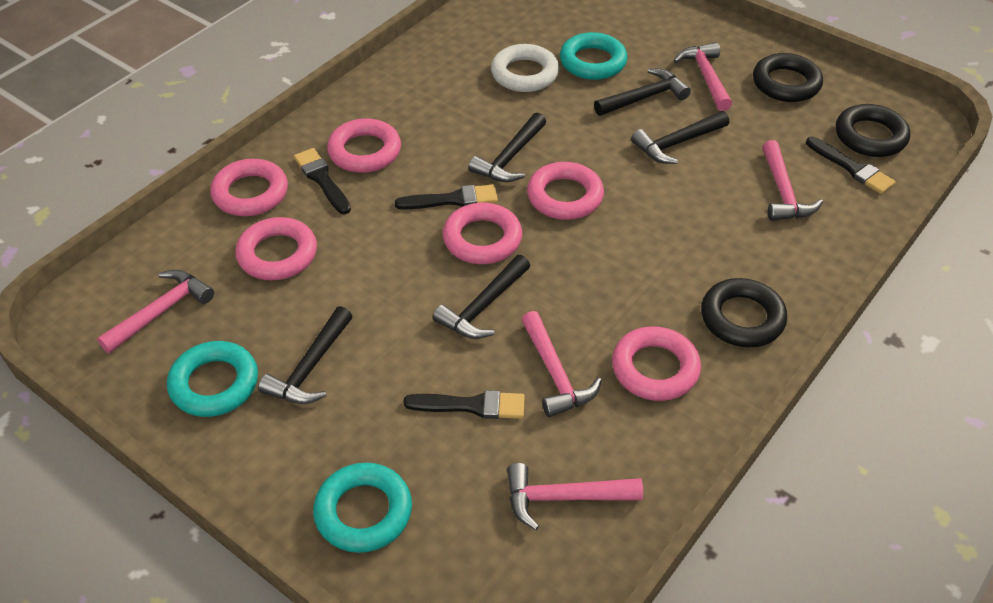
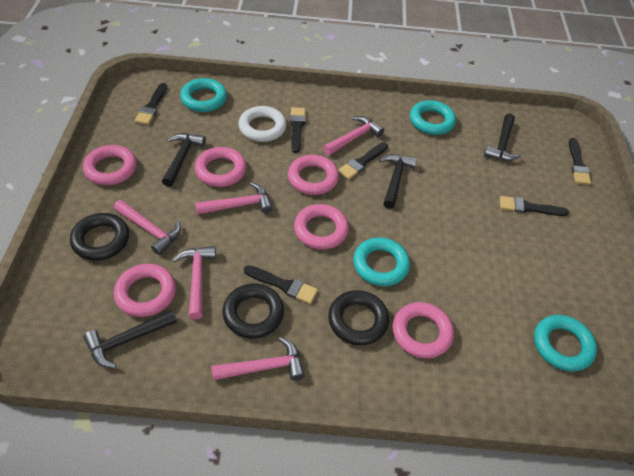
black brush: 4 -> 6
black hammer: 5 -> 4
turquoise ring: 3 -> 4

